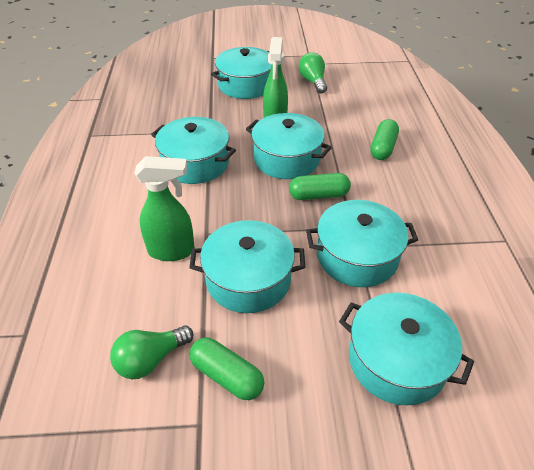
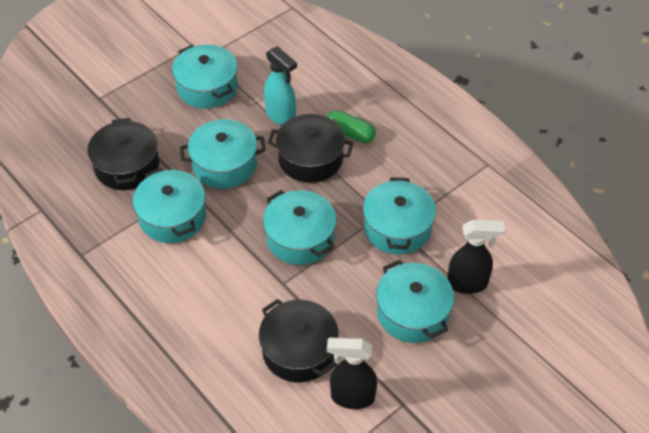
black pot: 0 -> 3
black spray bottle: 0 -> 2
green capsule: 3 -> 1
green light bulb: 2 -> 0
green spray bottle: 2 -> 0
turquoise spray bottle: 0 -> 1

